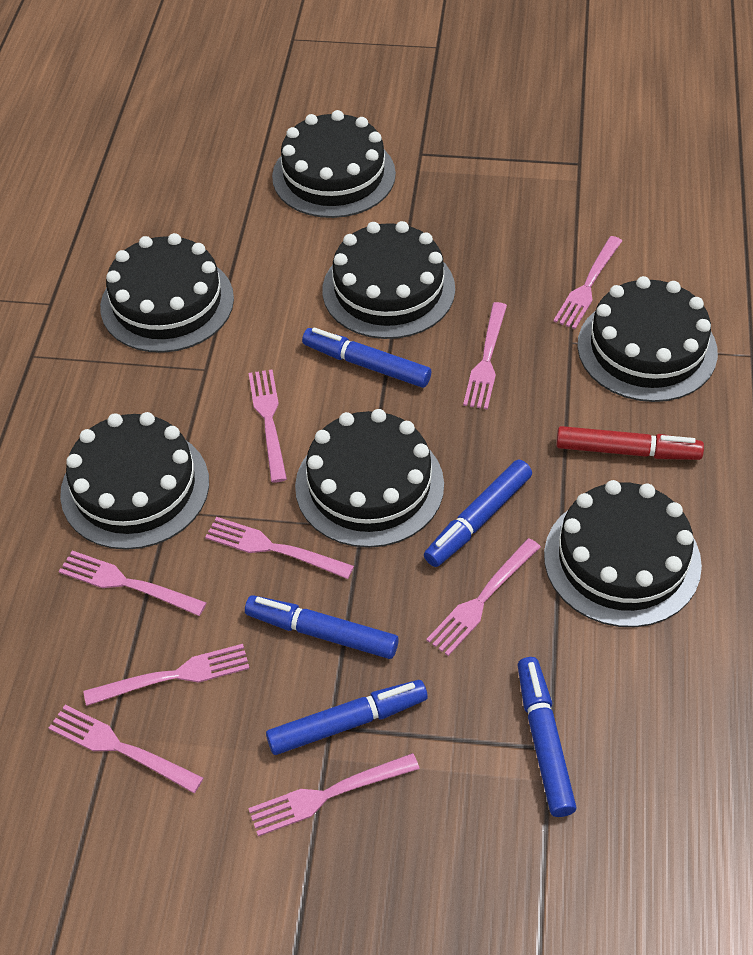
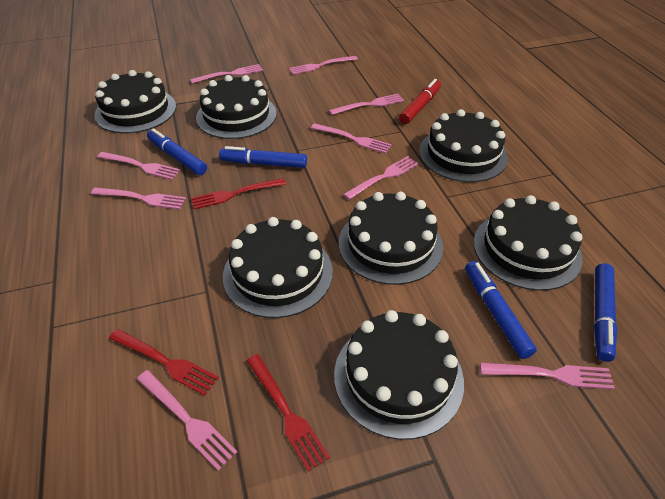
blue marker: 5 -> 4
red fork: 0 -> 3

